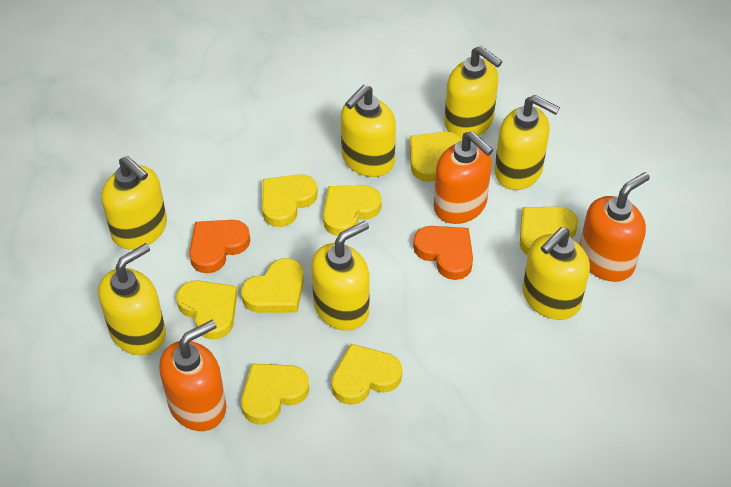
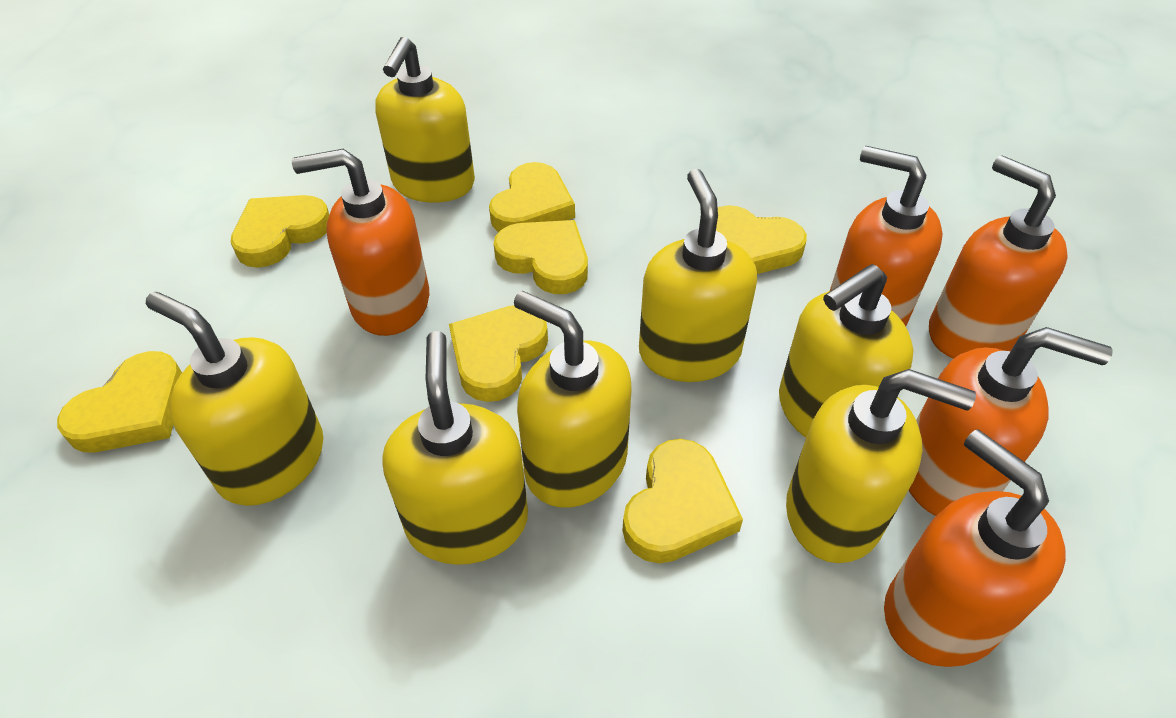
orange heart: 2 -> 0
orange soap dispenser: 3 -> 5
yellow heart: 8 -> 7

